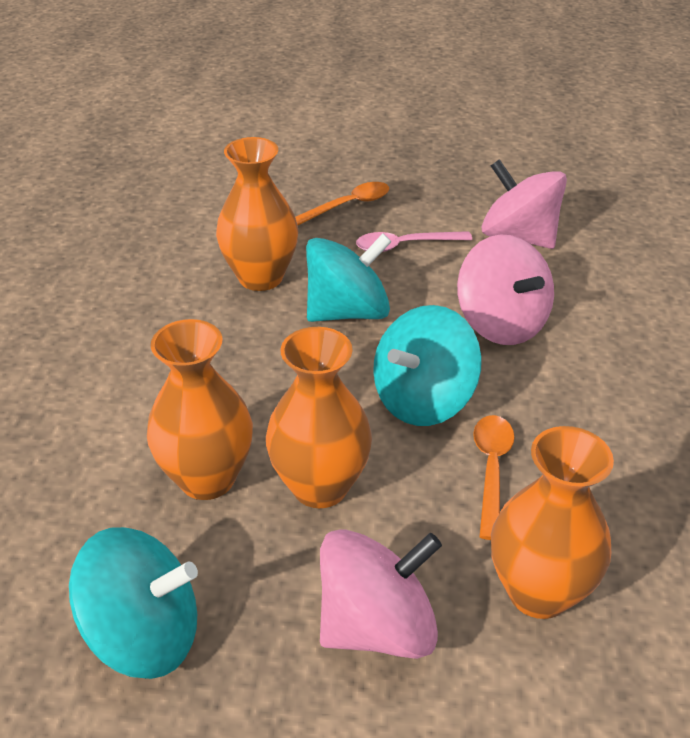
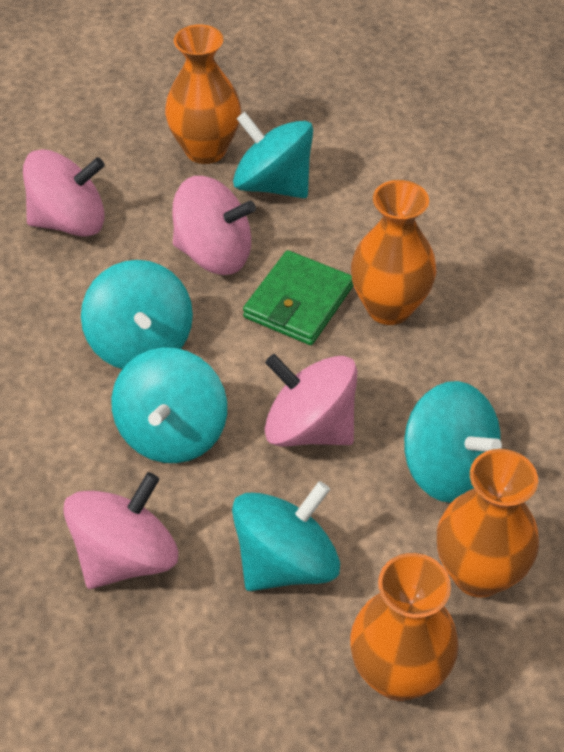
green wallet: 0 -> 1
orange spoon: 2 -> 0
pink spinning top: 3 -> 4
pink spoon: 1 -> 0
turquoise spinning top: 3 -> 5

